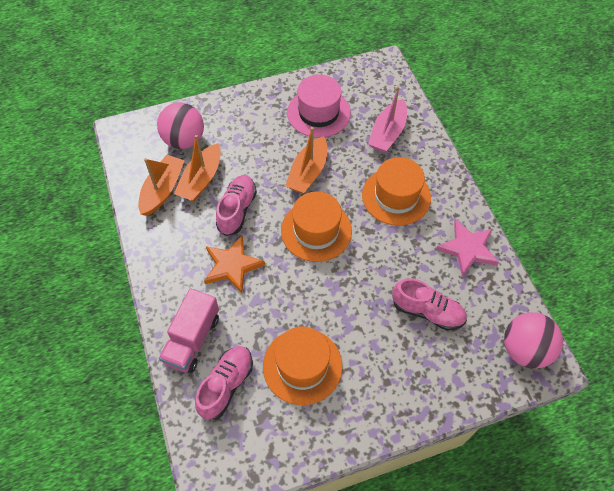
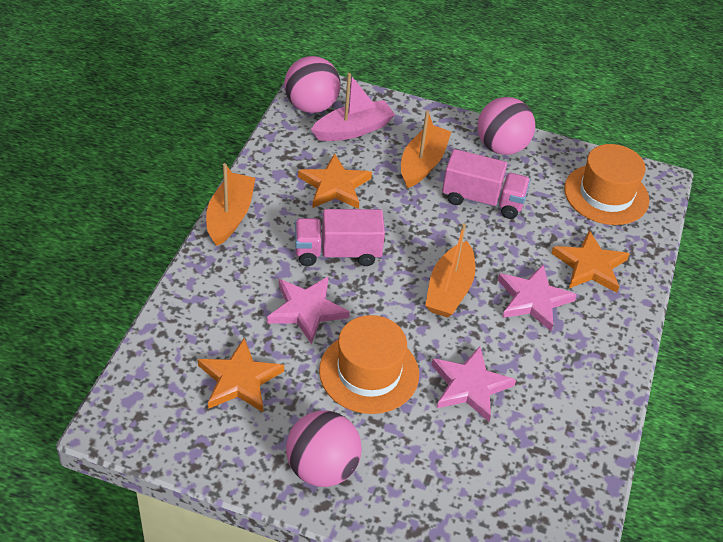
orange hat: 3 -> 2
orange star: 1 -> 3
pink ball: 2 -> 3
pink hat: 1 -> 0
pink shoe: 3 -> 0
pink star: 1 -> 3
pink truck: 1 -> 2

